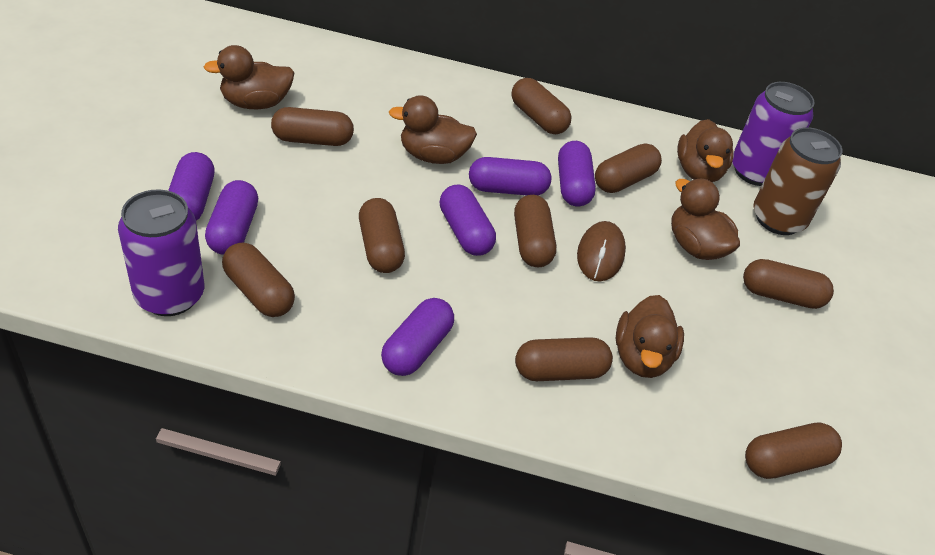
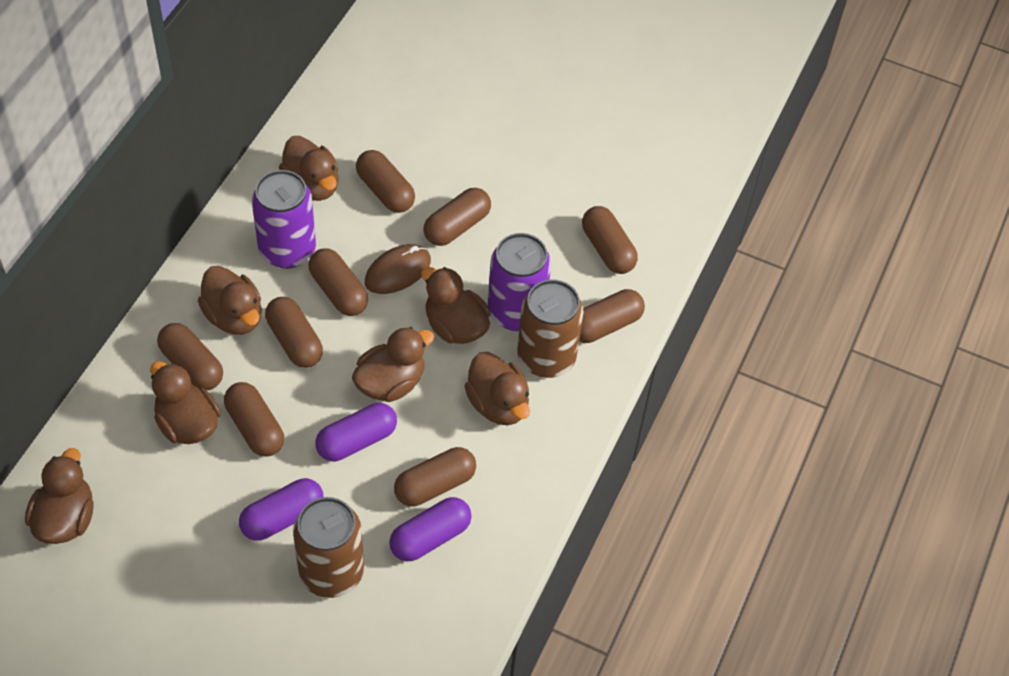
brown can: 1 -> 2
brown duck: 5 -> 7
purple capsule: 6 -> 3

